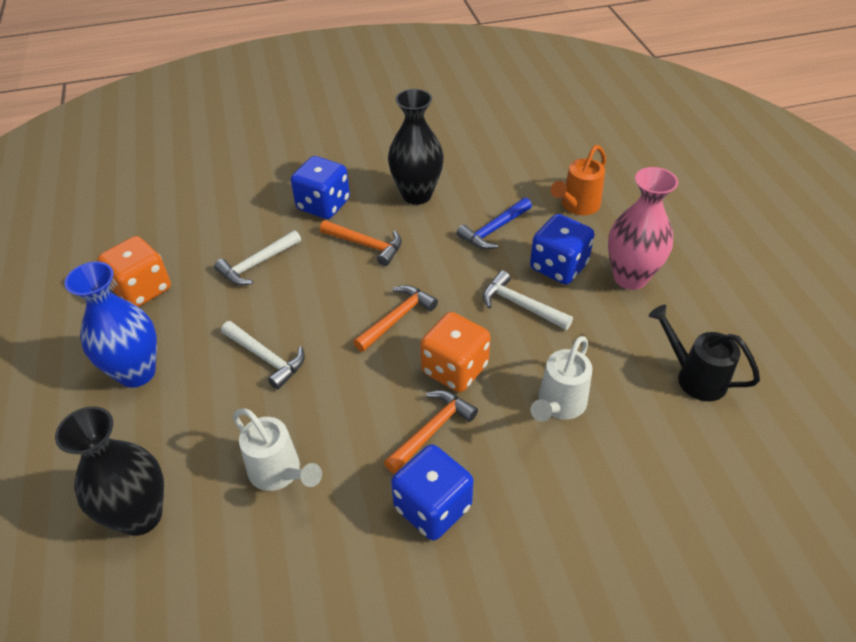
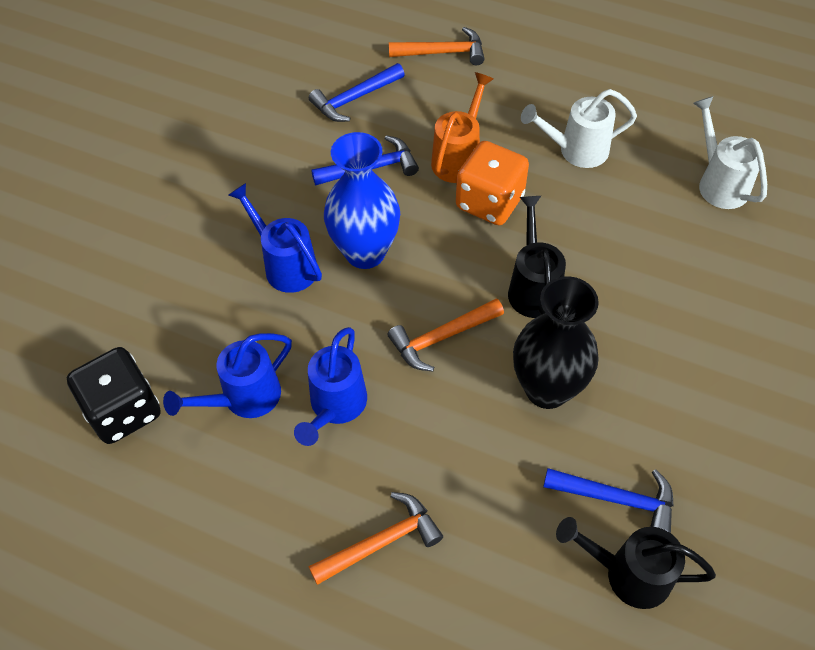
black dice: 0 -> 1
black vase: 2 -> 1
black watering can: 1 -> 2
blue dice: 3 -> 0
blue hammer: 1 -> 3
blue watering can: 0 -> 3
orange dice: 2 -> 1
pink vase: 1 -> 0
white hammer: 3 -> 0

